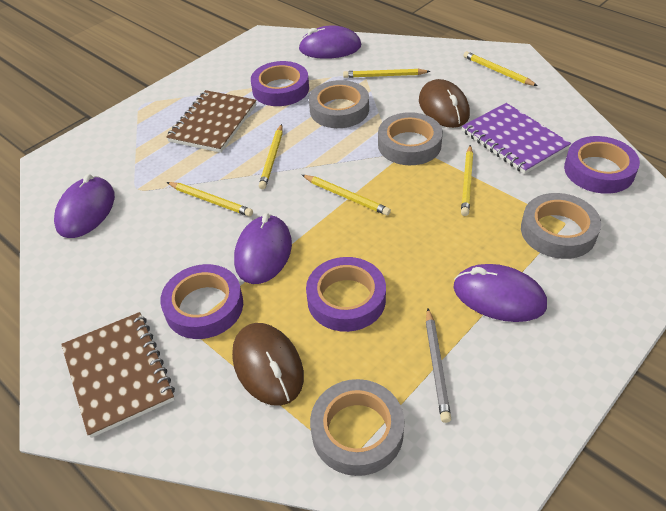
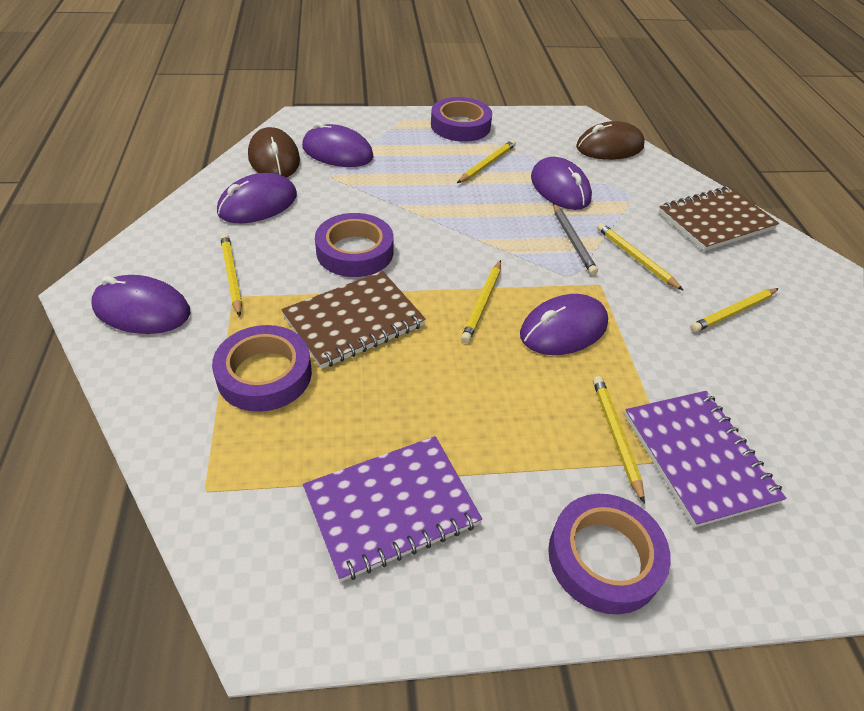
grey tape: 4 -> 0
purple mouse: 4 -> 5
purple notebook: 1 -> 2

